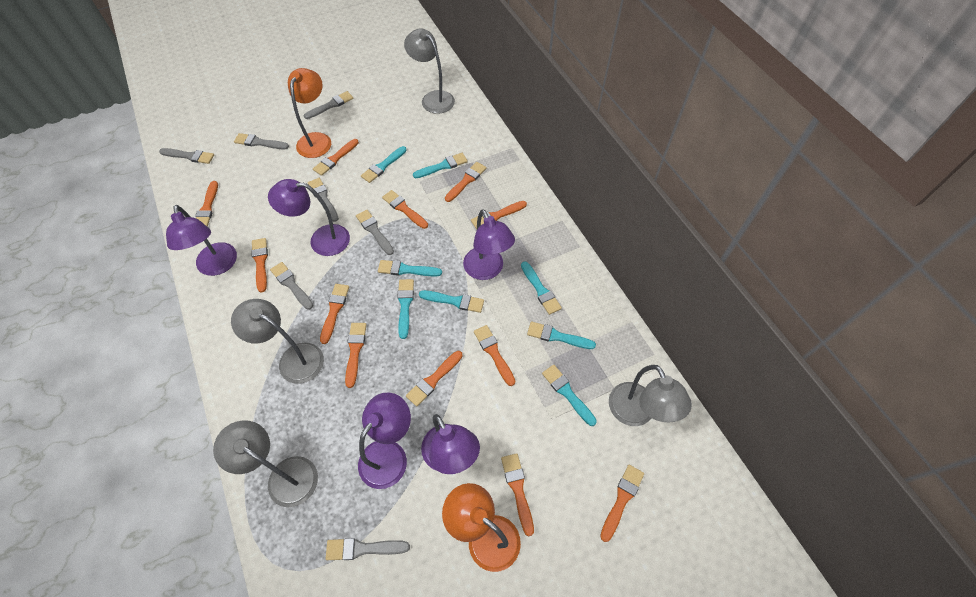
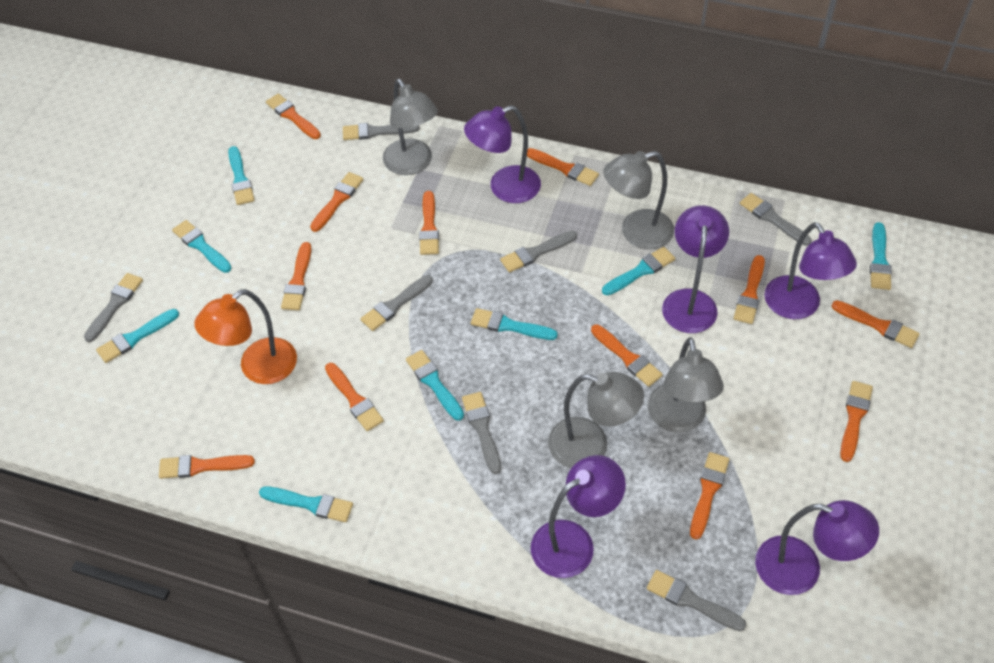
orange lamp: 2 -> 1

